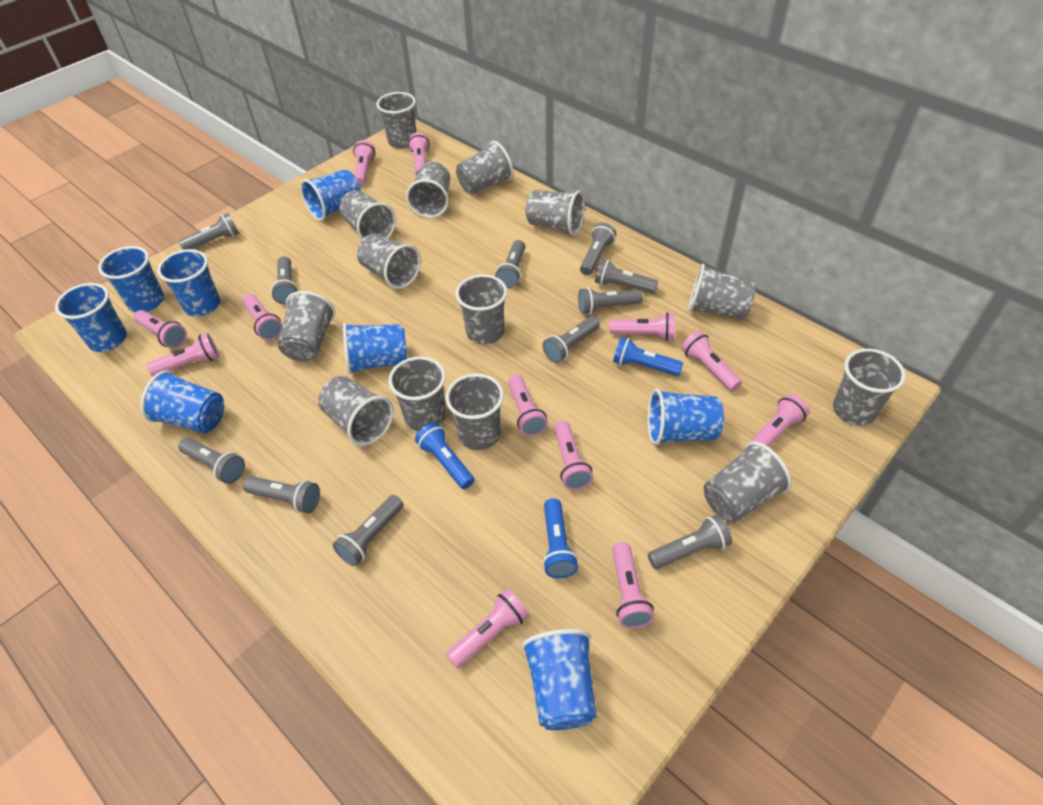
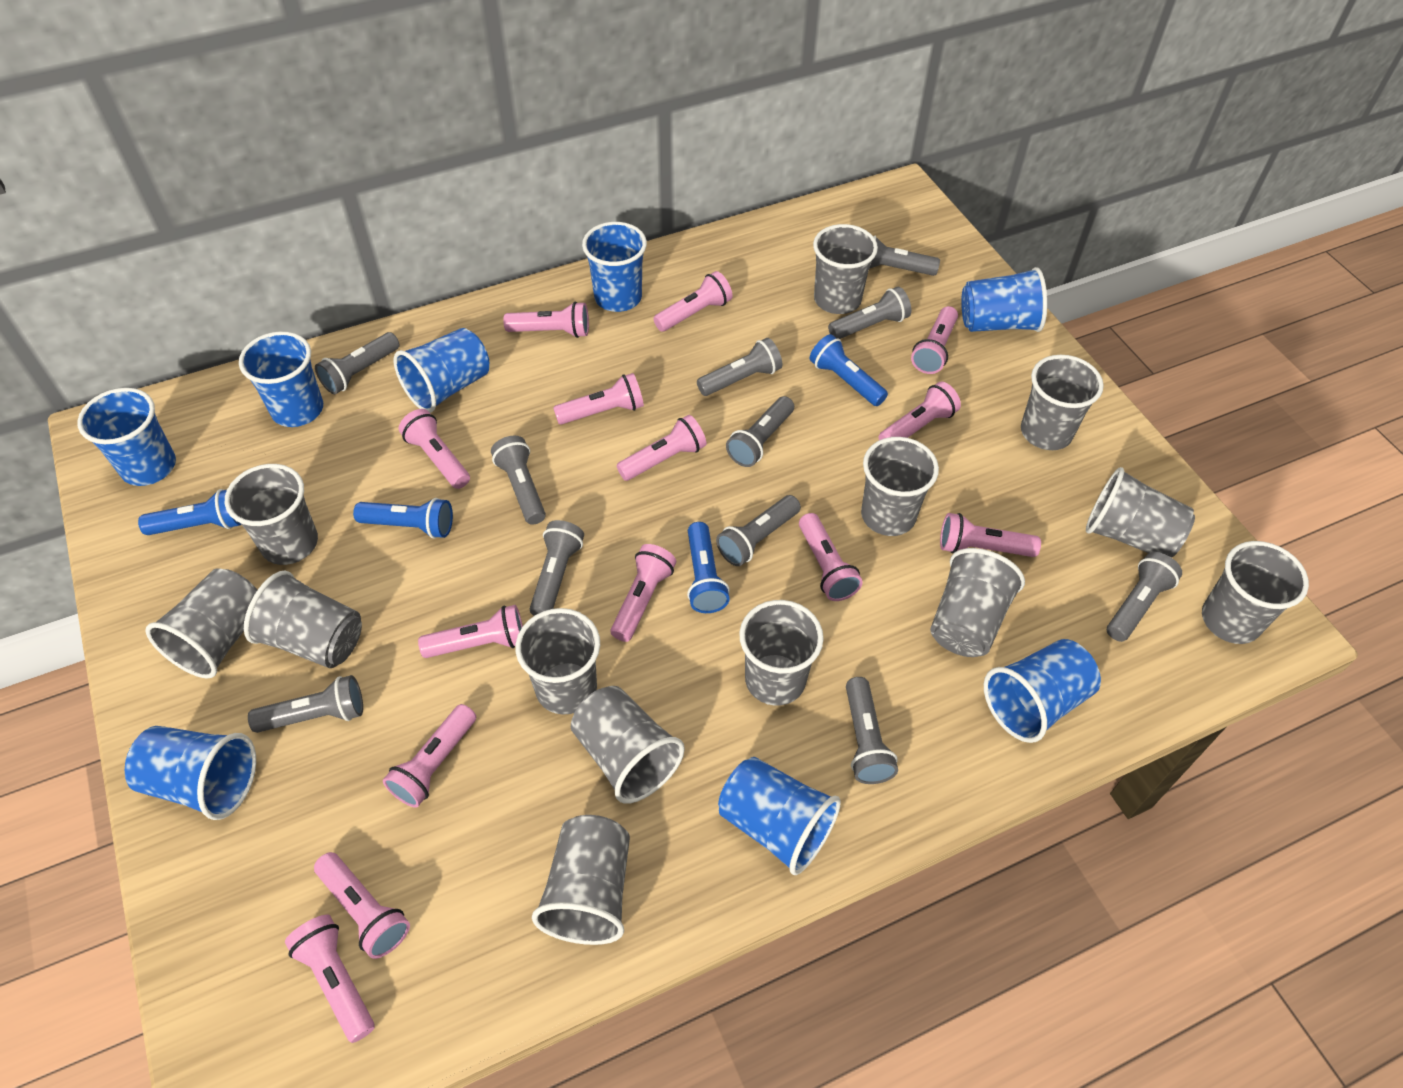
blue flashlight: 3 -> 4
grey cup: 14 -> 13
pink flashlight: 12 -> 14

